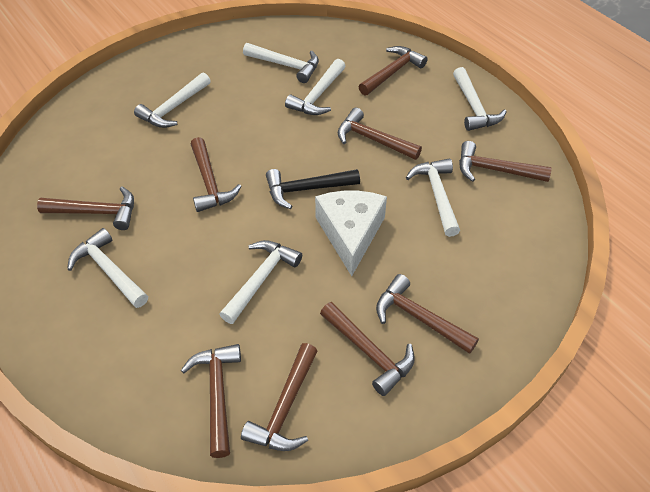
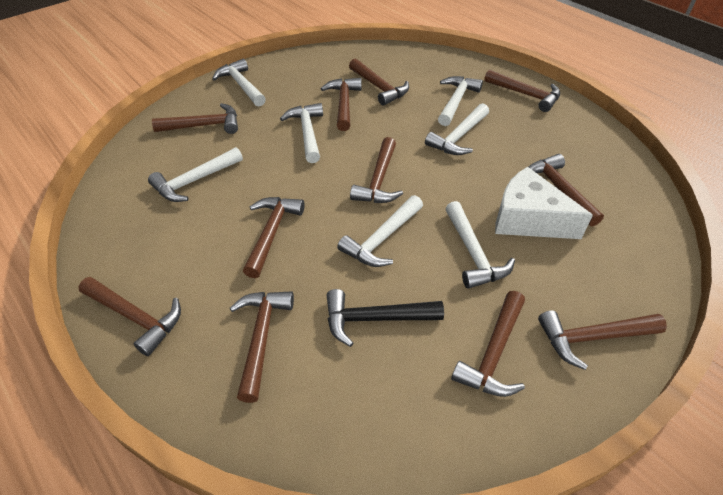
brown hammer: 9 -> 11

